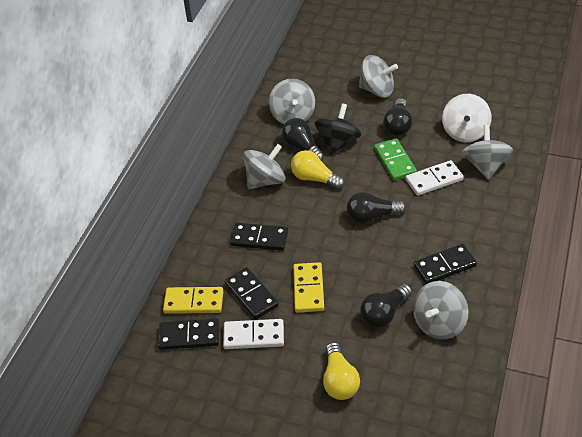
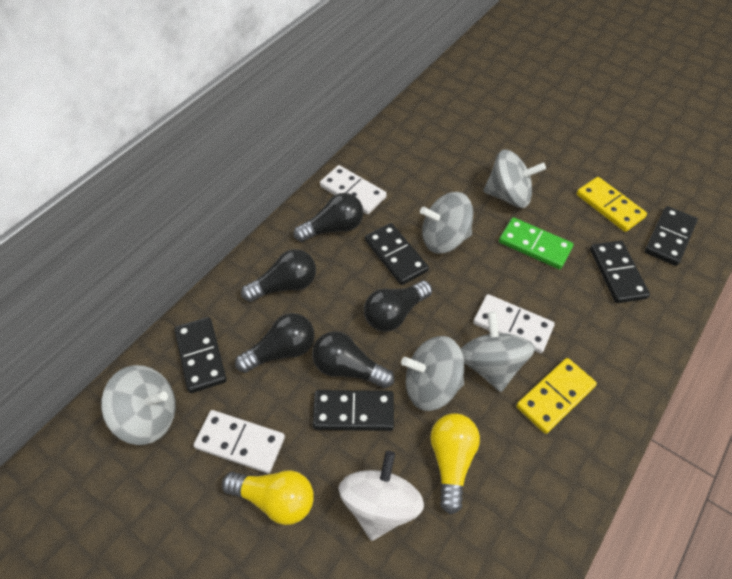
black domino: 4 -> 5
black light bulb: 4 -> 5
black spinning top: 1 -> 0
white domino: 2 -> 3

